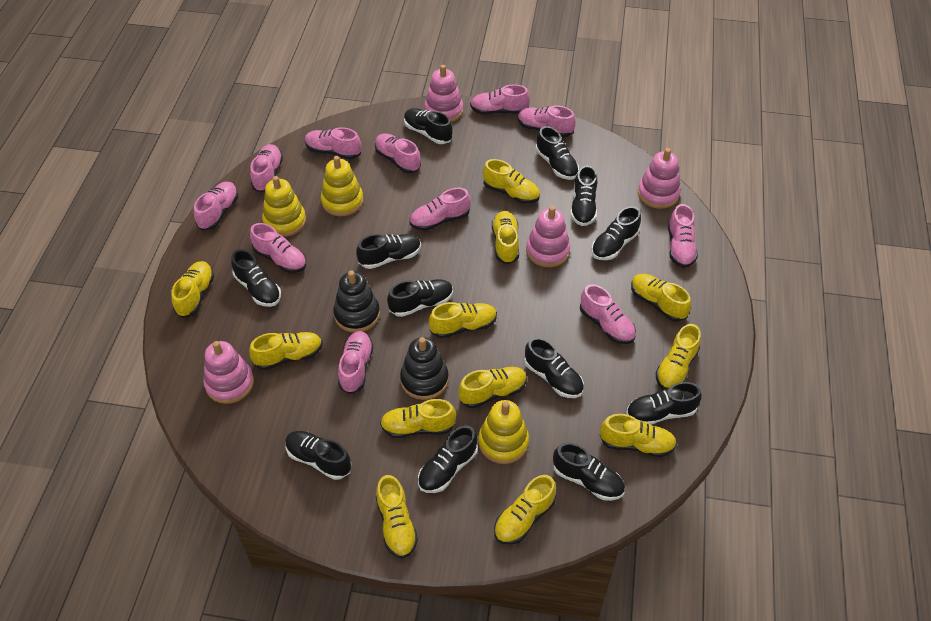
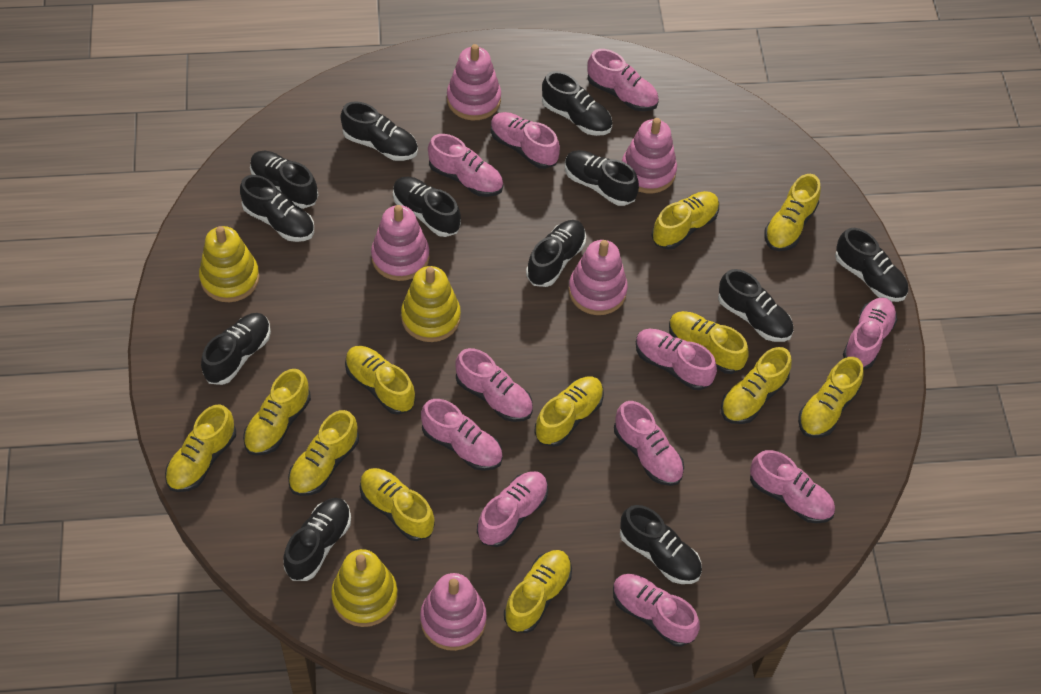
black stacking toy: 2 -> 0
pink stacking toy: 4 -> 5

